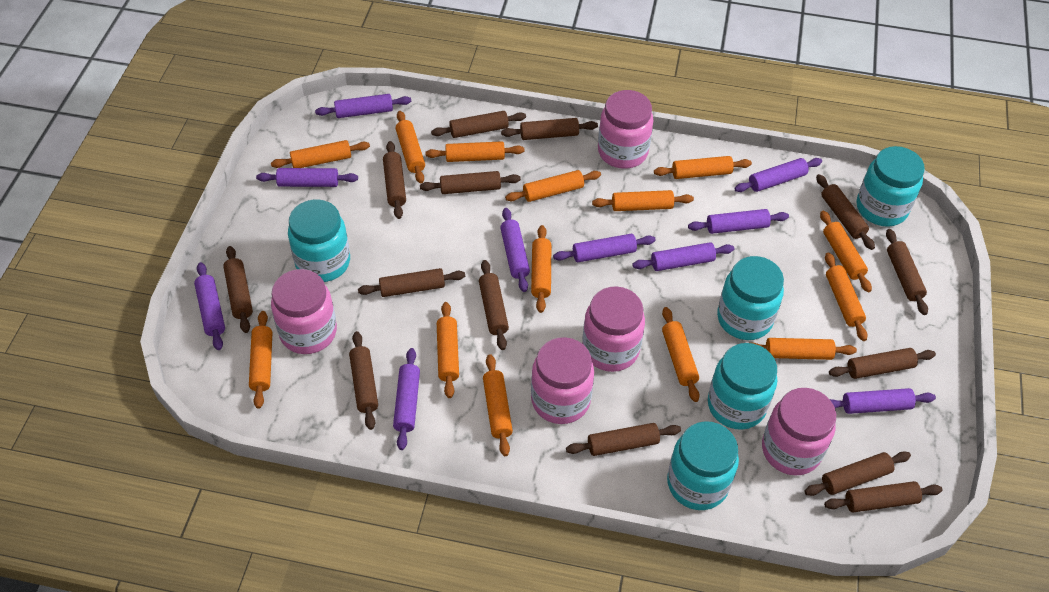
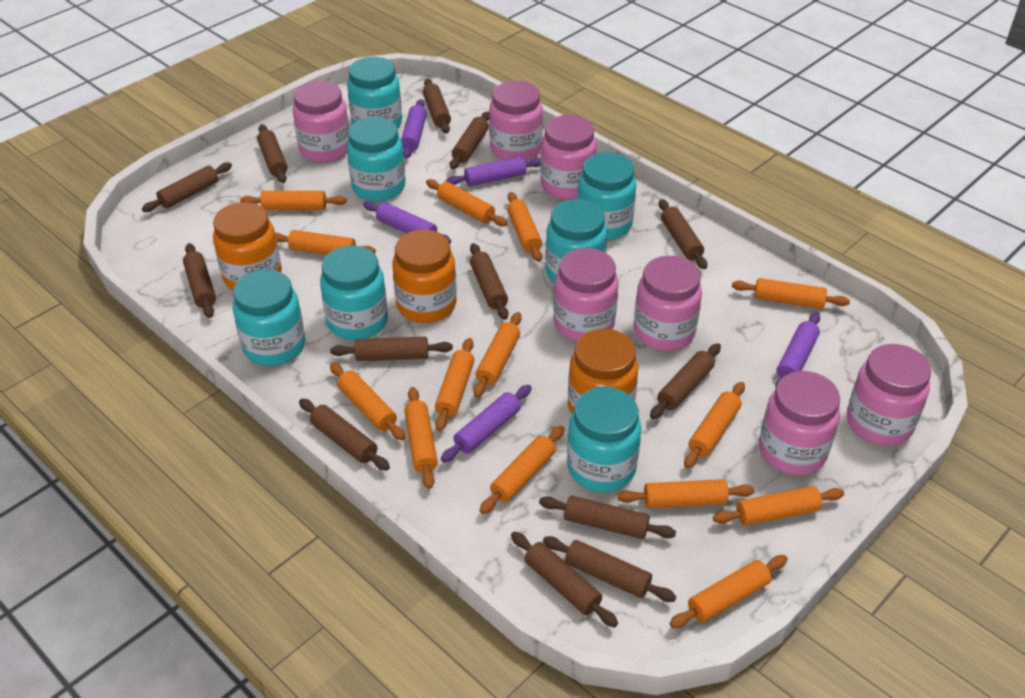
brown rolling pin: 14 -> 13
orange jar: 0 -> 3
pink jar: 5 -> 7
purple rolling pin: 10 -> 5
turquoise jar: 5 -> 7

